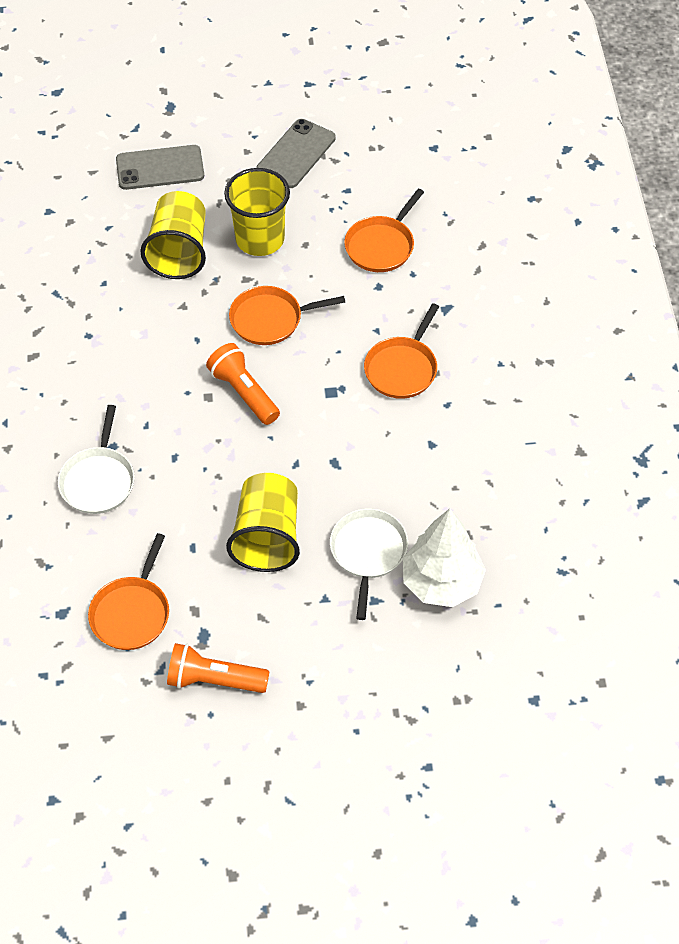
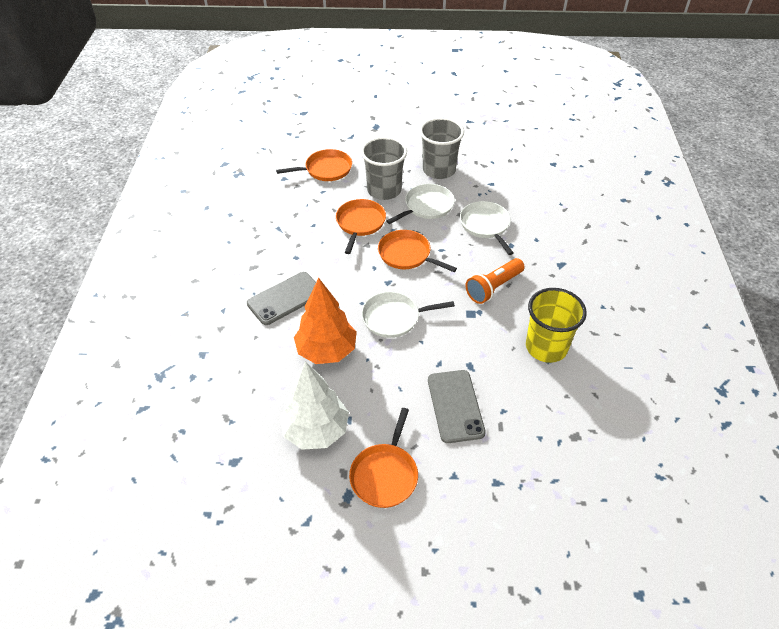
grey cup: 0 -> 2
orange flashlight: 2 -> 1
orange tree: 0 -> 1
white pan: 2 -> 3
yellow cup: 3 -> 1

